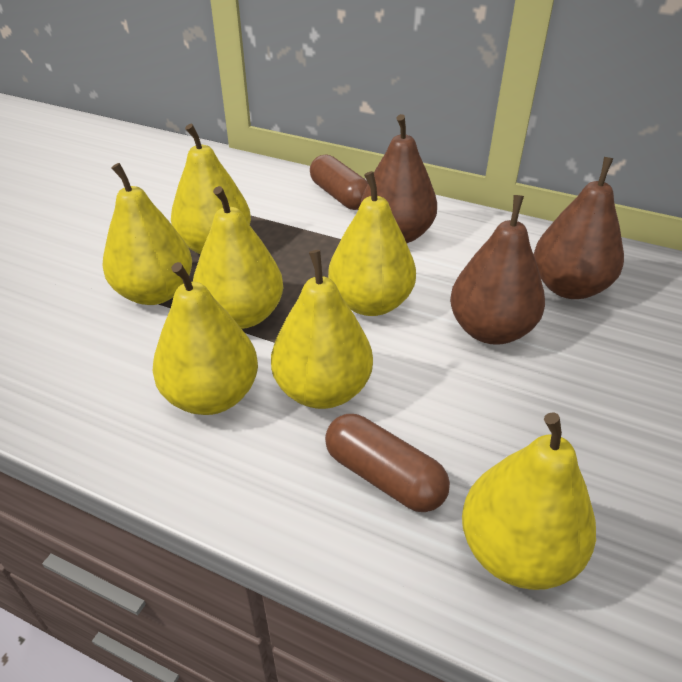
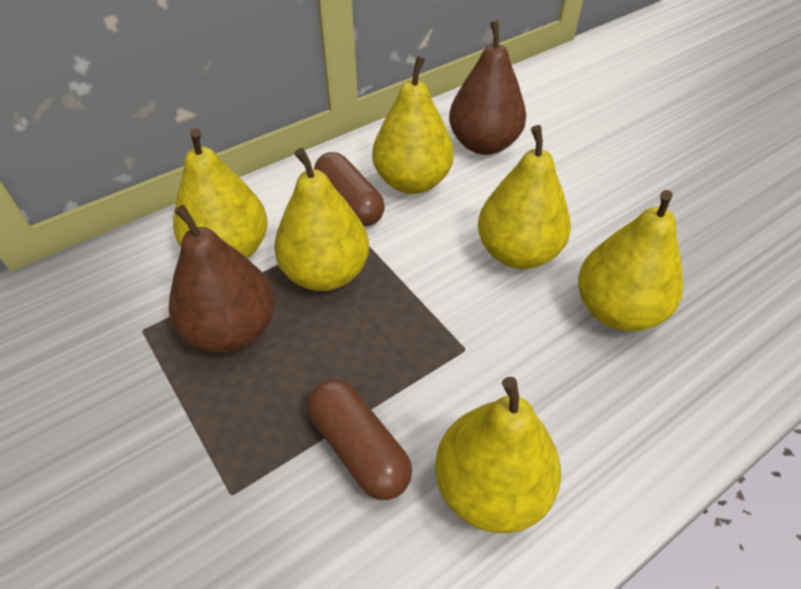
brown pear: 3 -> 2
yellow pear: 7 -> 6

